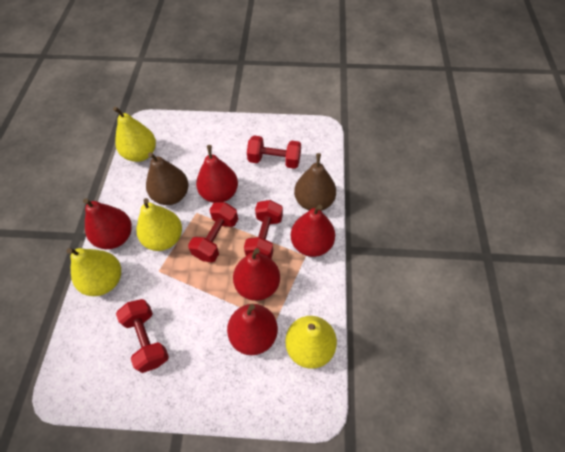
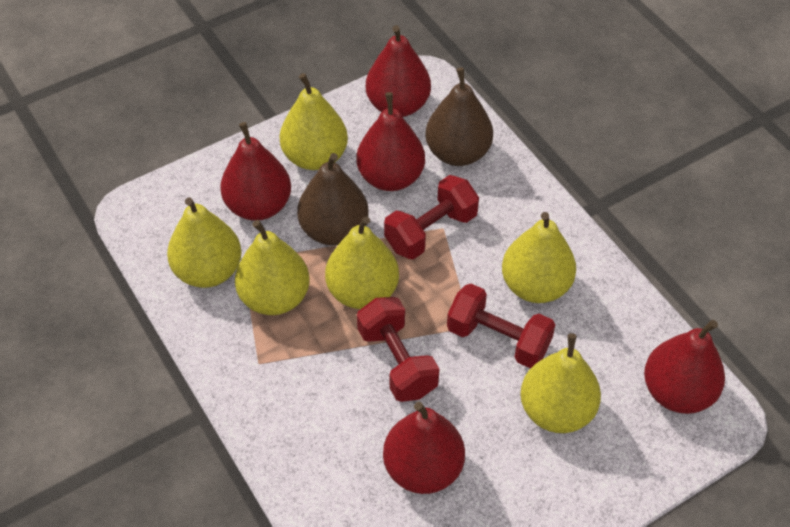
red dumbbell: 4 -> 3
yellow pear: 4 -> 6

